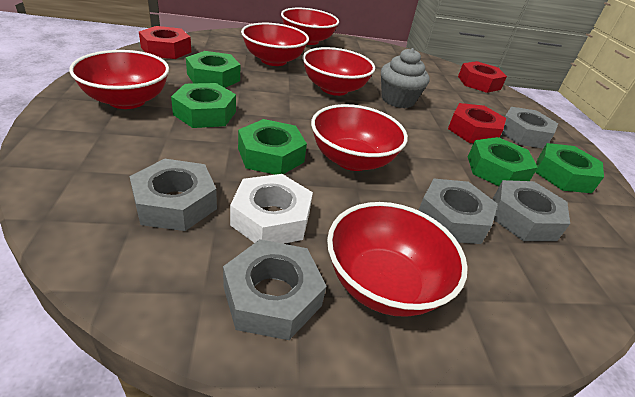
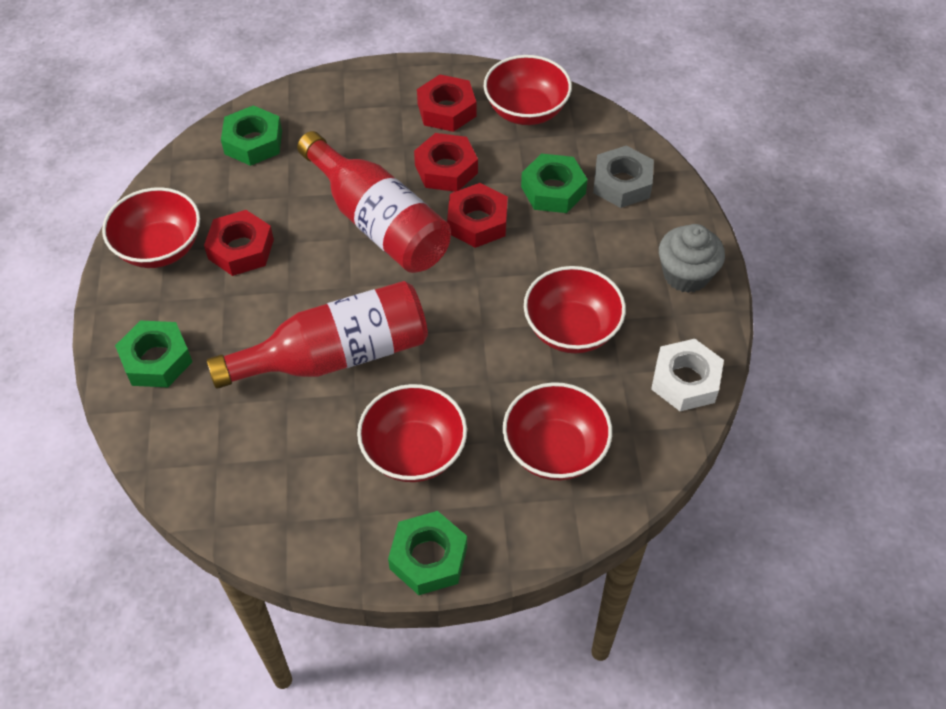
green nut: 5 -> 4
grey nut: 5 -> 1
red bottle: 0 -> 2
red bowl: 6 -> 5
red nut: 3 -> 4

